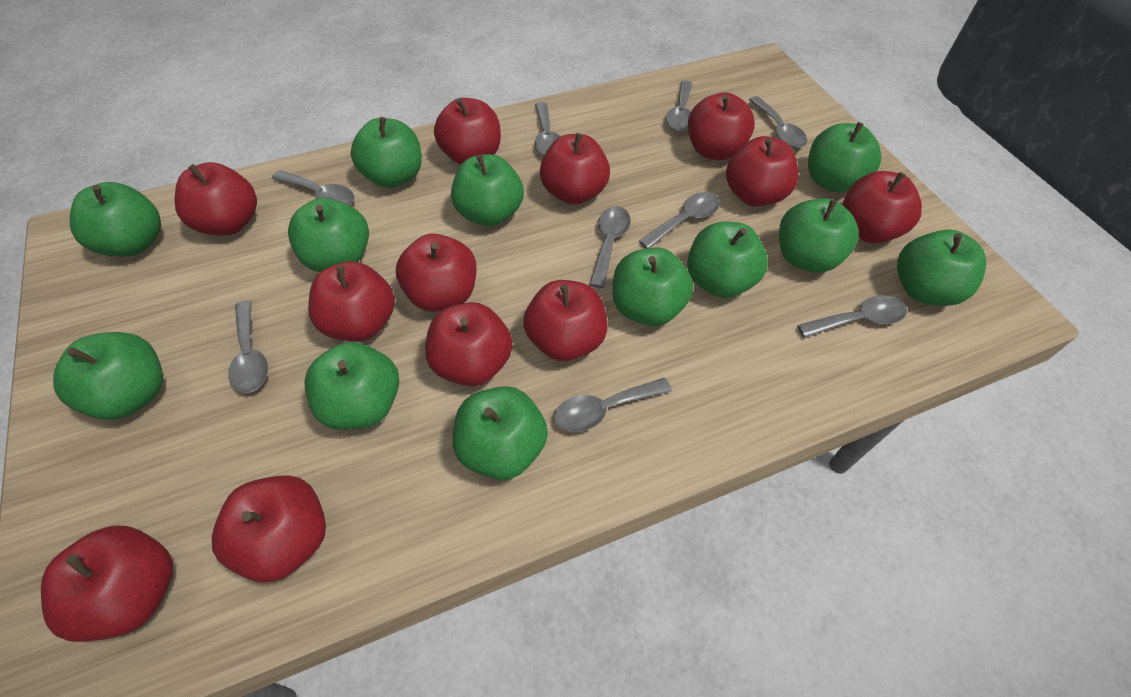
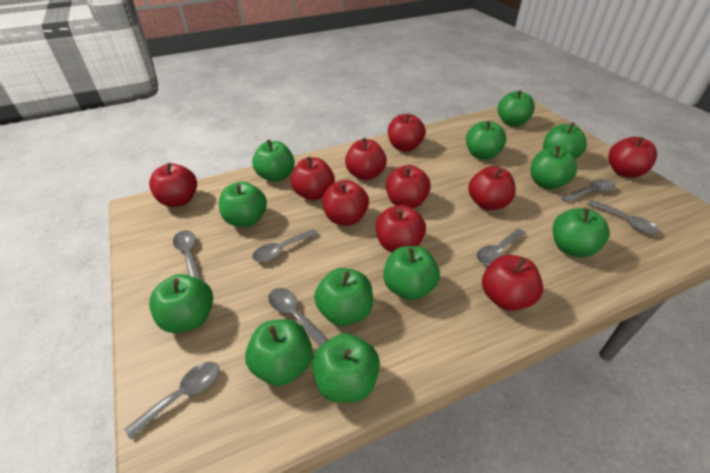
grey spoon: 9 -> 7
red apple: 12 -> 10

